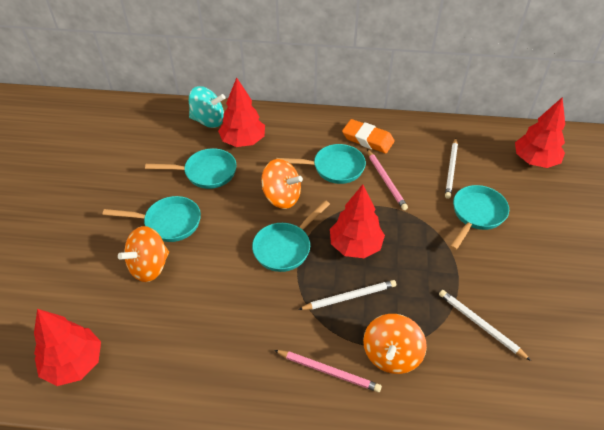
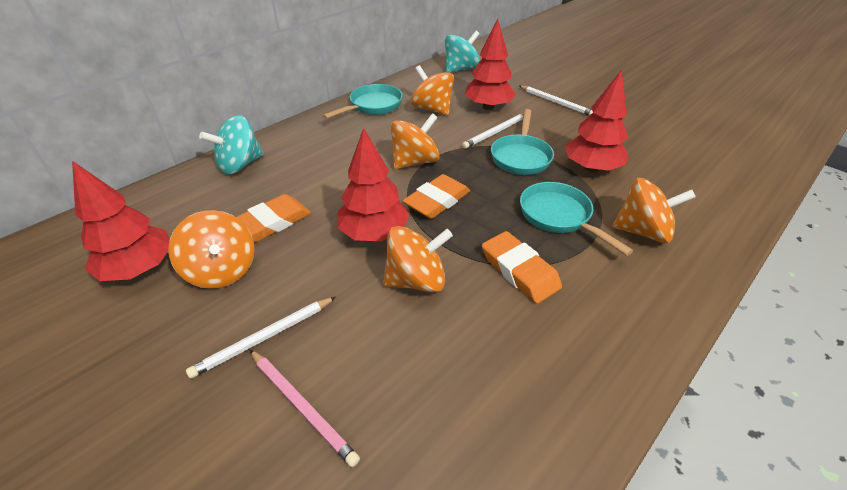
orange eraser: 1 -> 3
orange spinning top: 3 -> 5
pink pencil: 2 -> 1
turquoise pan: 5 -> 3
turquoise spinning top: 1 -> 2

